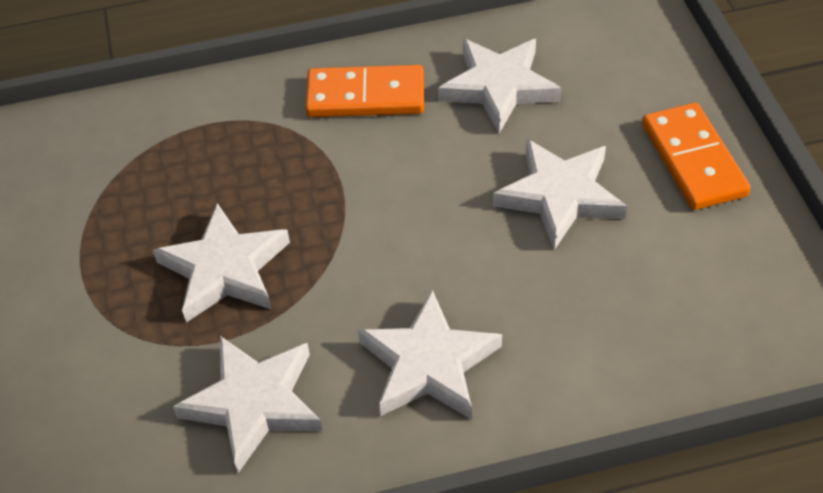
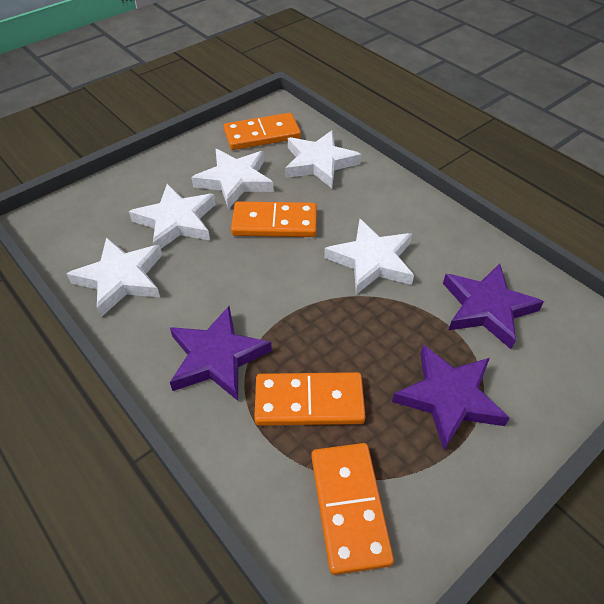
orange domino: 2 -> 4
purple star: 0 -> 3

